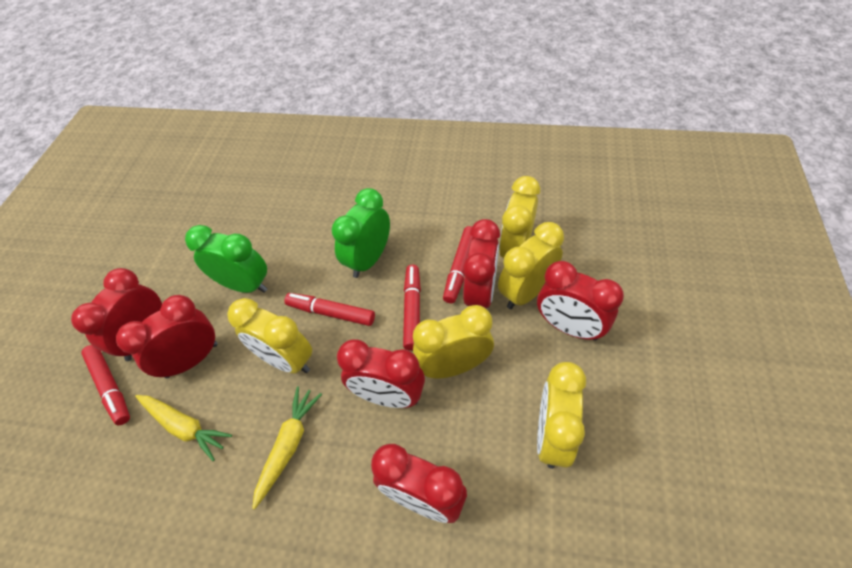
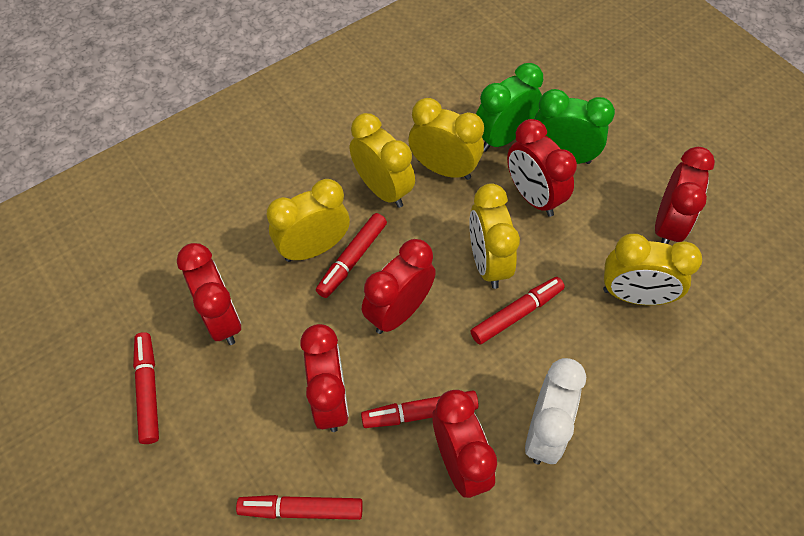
red marker: 4 -> 5
white clock: 0 -> 1
yellow carrot: 2 -> 0

